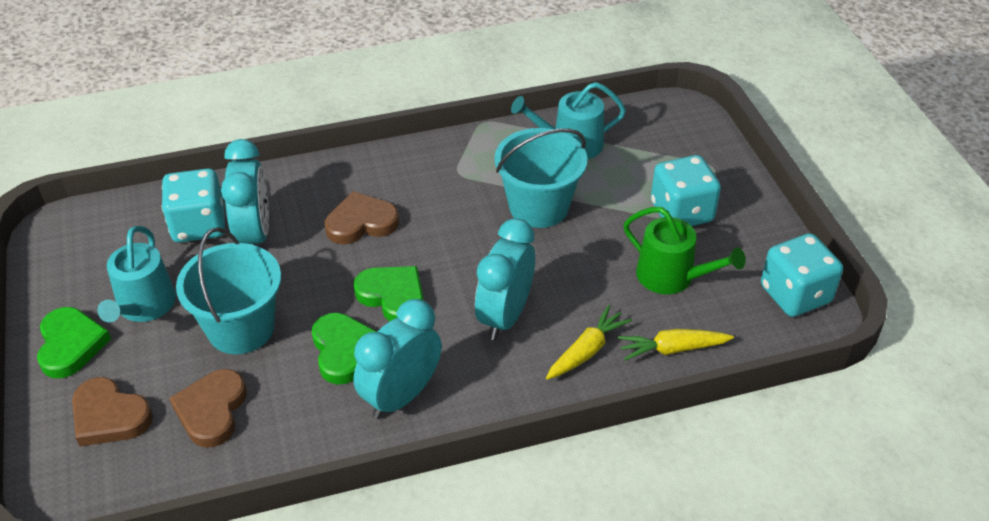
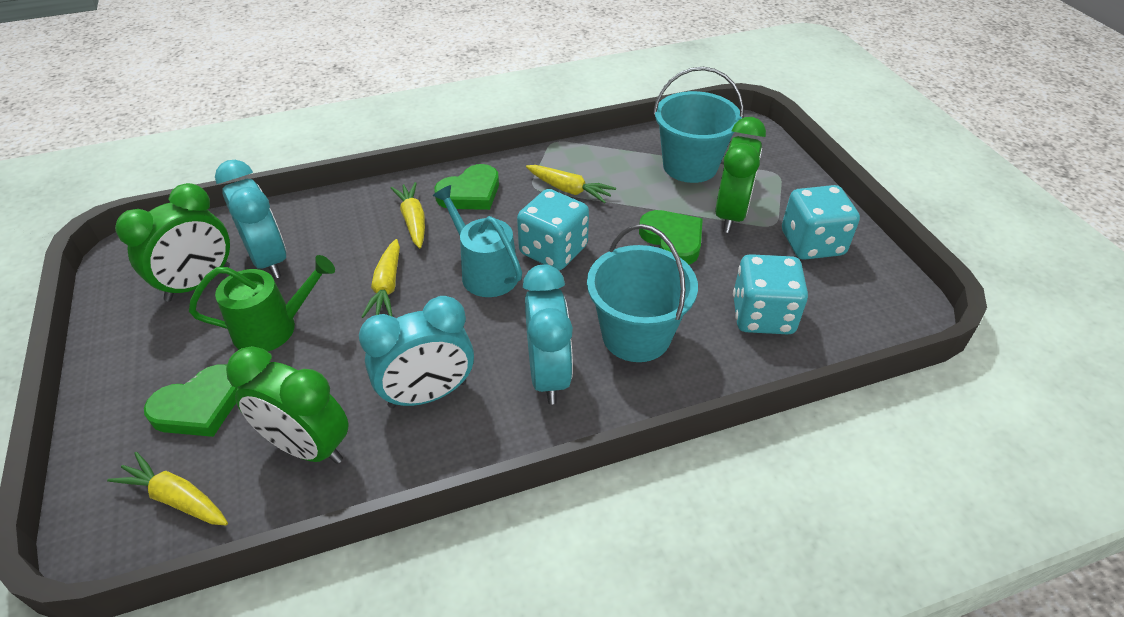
brown heart: 3 -> 0
green clock: 0 -> 3
turquoise watering can: 2 -> 1
yellow carrot: 2 -> 4

